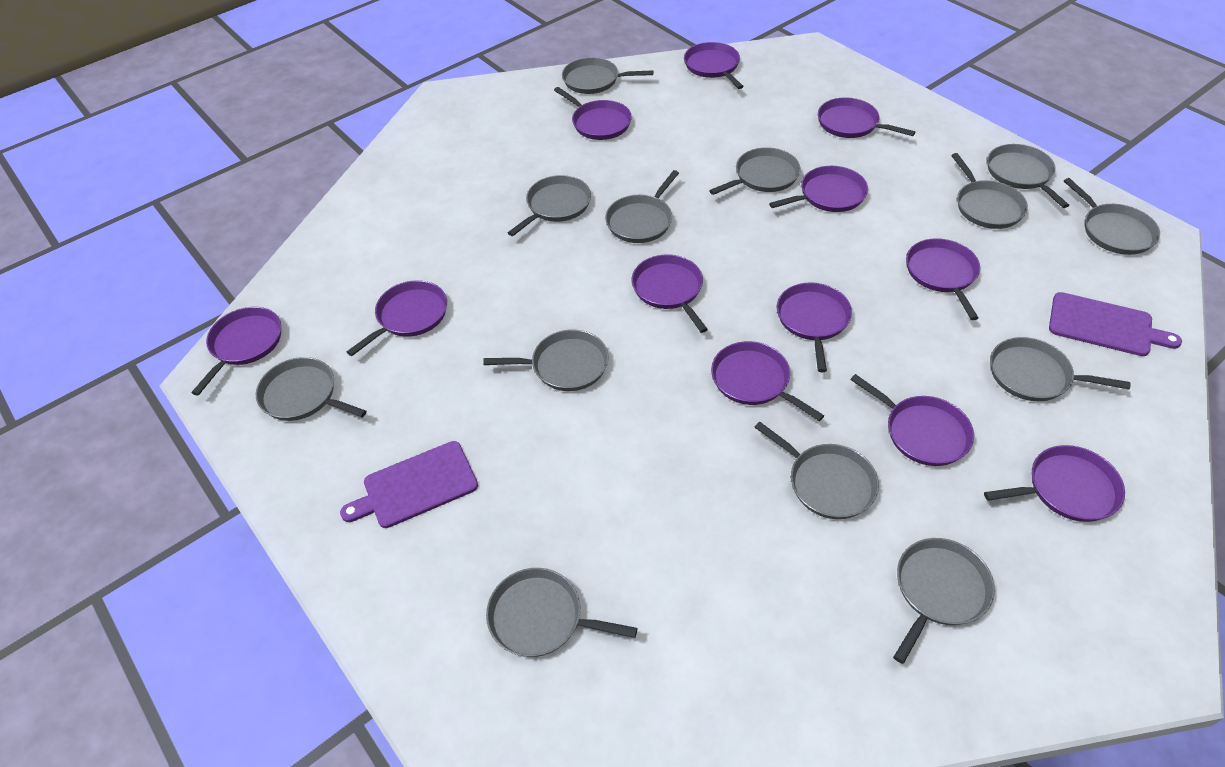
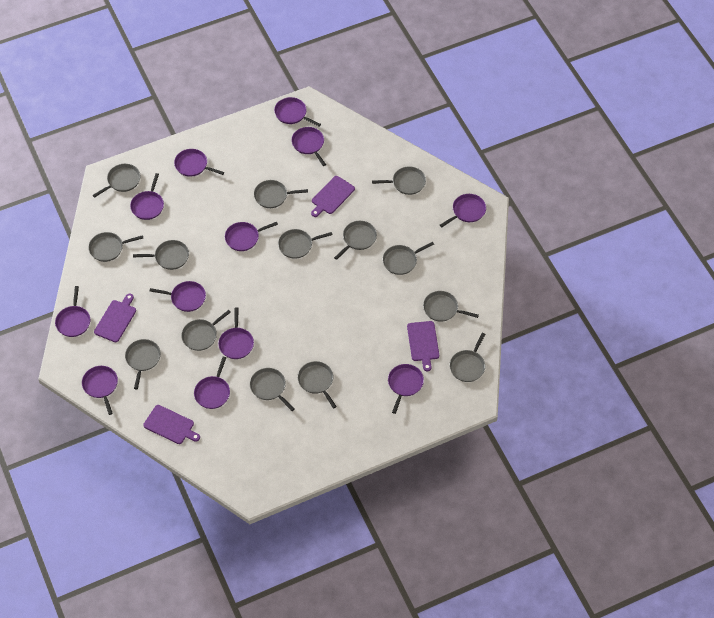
grey pan: 13 -> 14
purple cutting board: 2 -> 4

